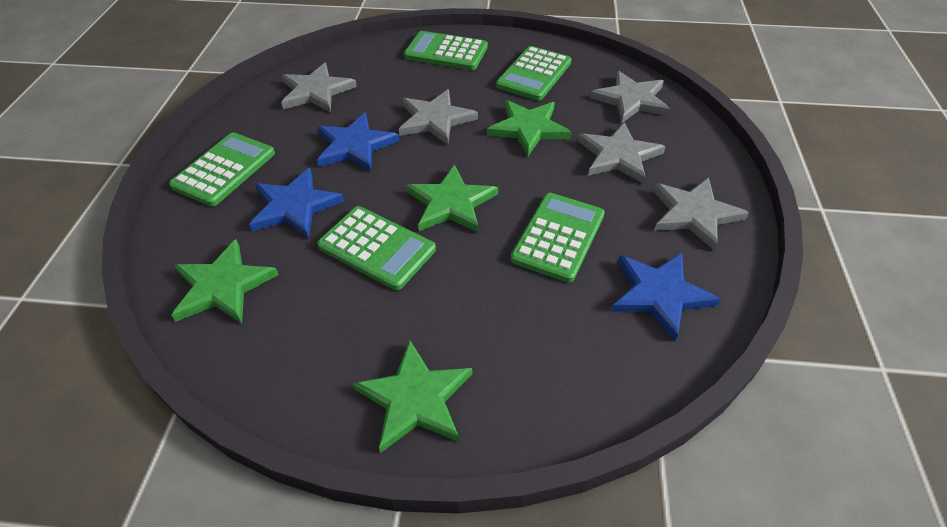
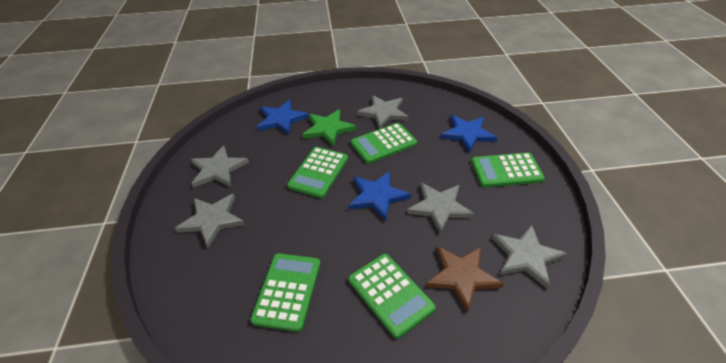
brown star: 0 -> 1
green star: 4 -> 1

